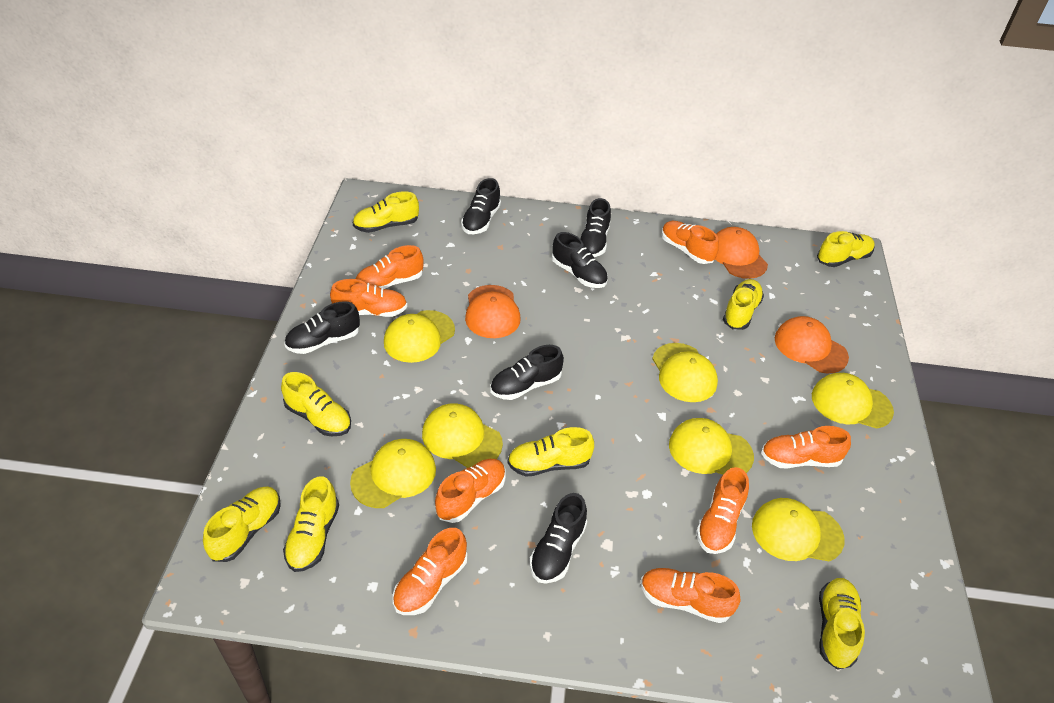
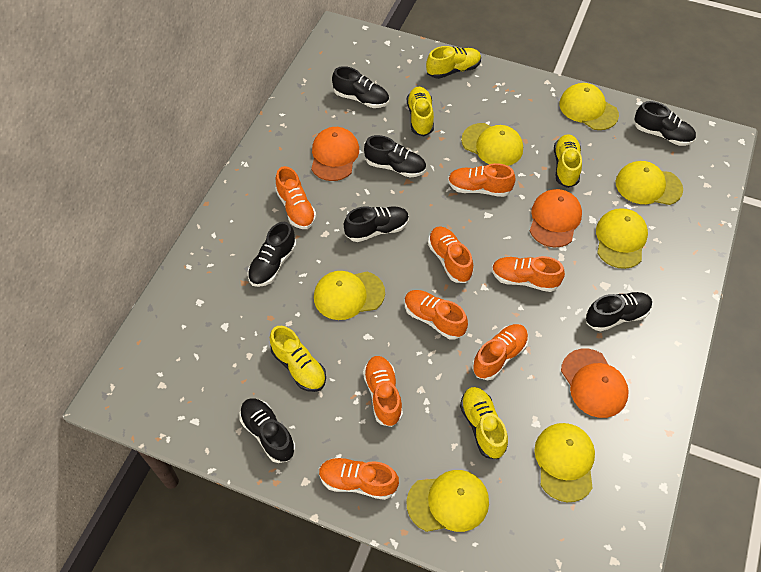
black shoe: 6 -> 7
yellow shoe: 8 -> 5

